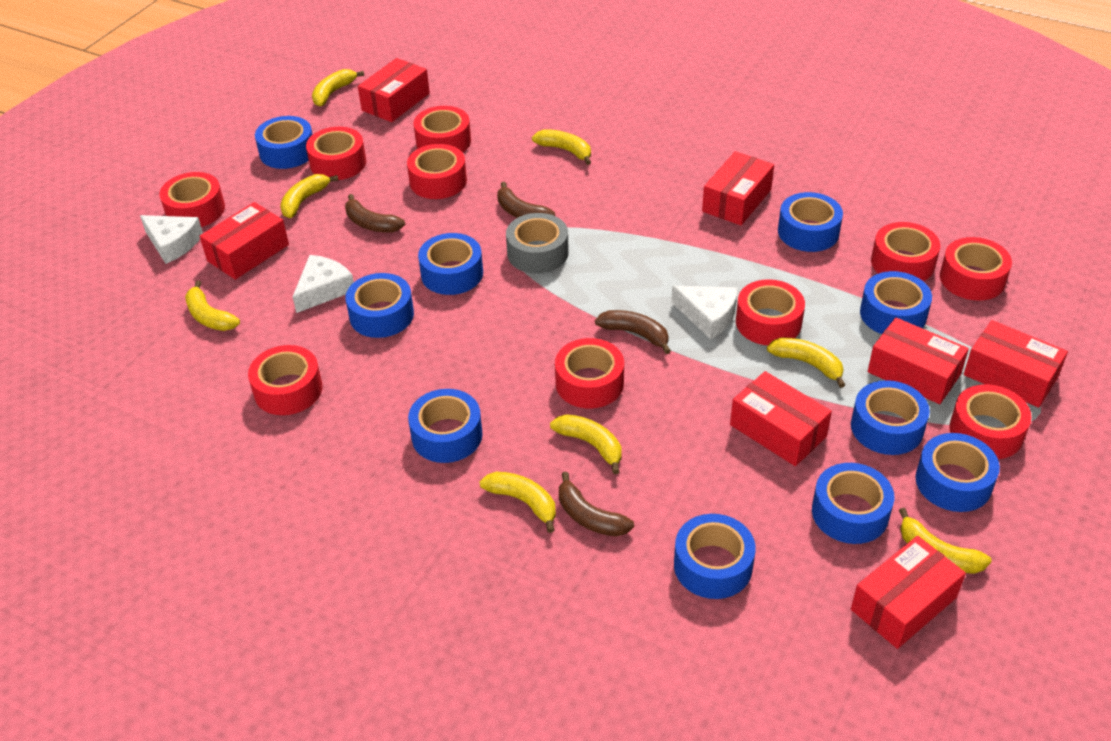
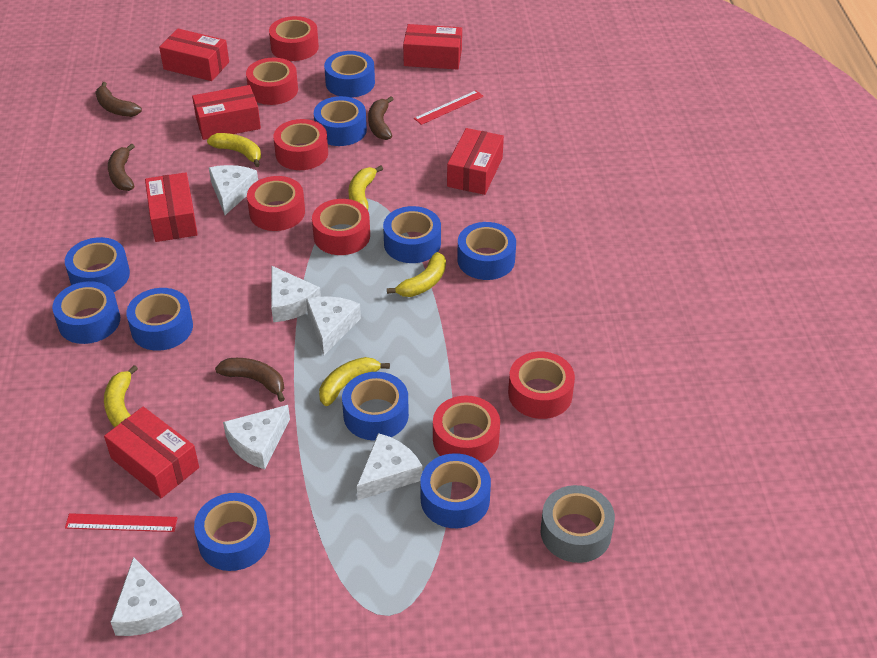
red box: 7 -> 6
red ruler: 0 -> 2
red tape: 10 -> 7
white cheese: 3 -> 6
yellow banana: 8 -> 5

